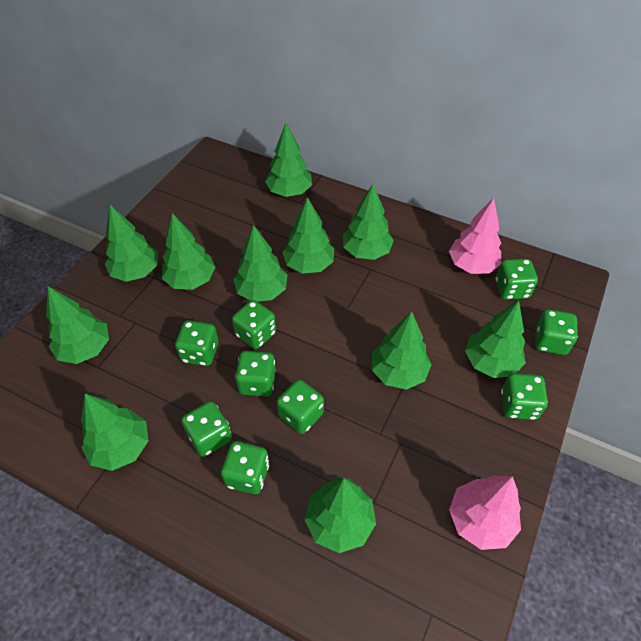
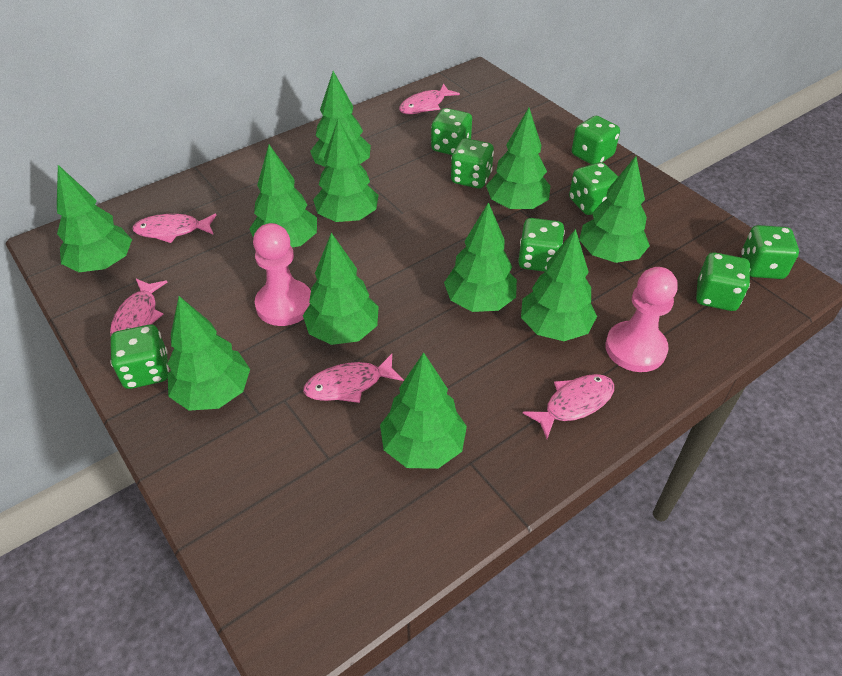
green dice: 9 -> 8
pink fish: 0 -> 5
pink pawn: 0 -> 2
pink tree: 2 -> 0

